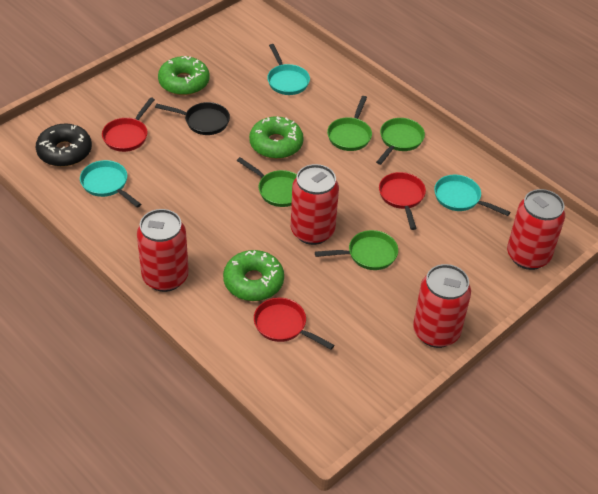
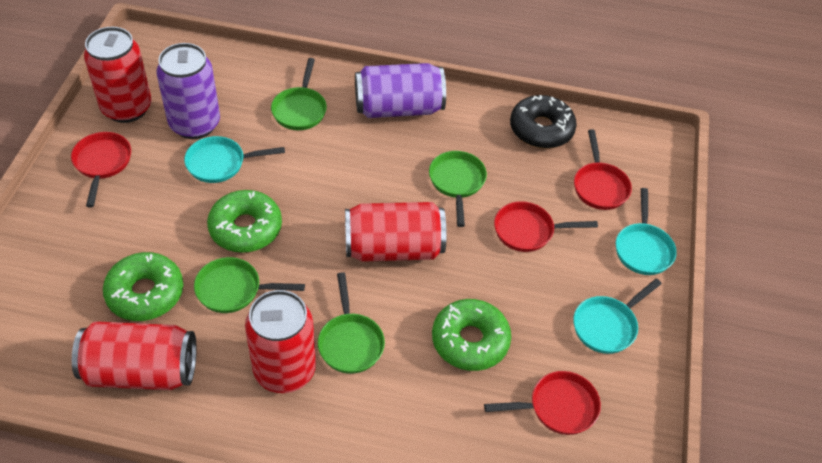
black pan: 1 -> 0
purple can: 0 -> 2
red pan: 3 -> 4

